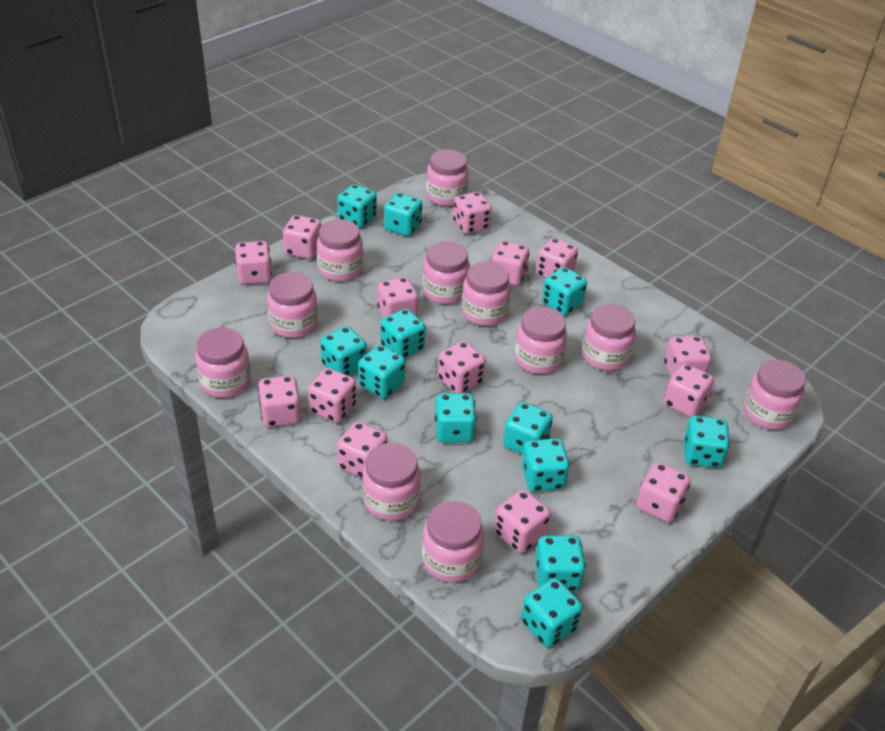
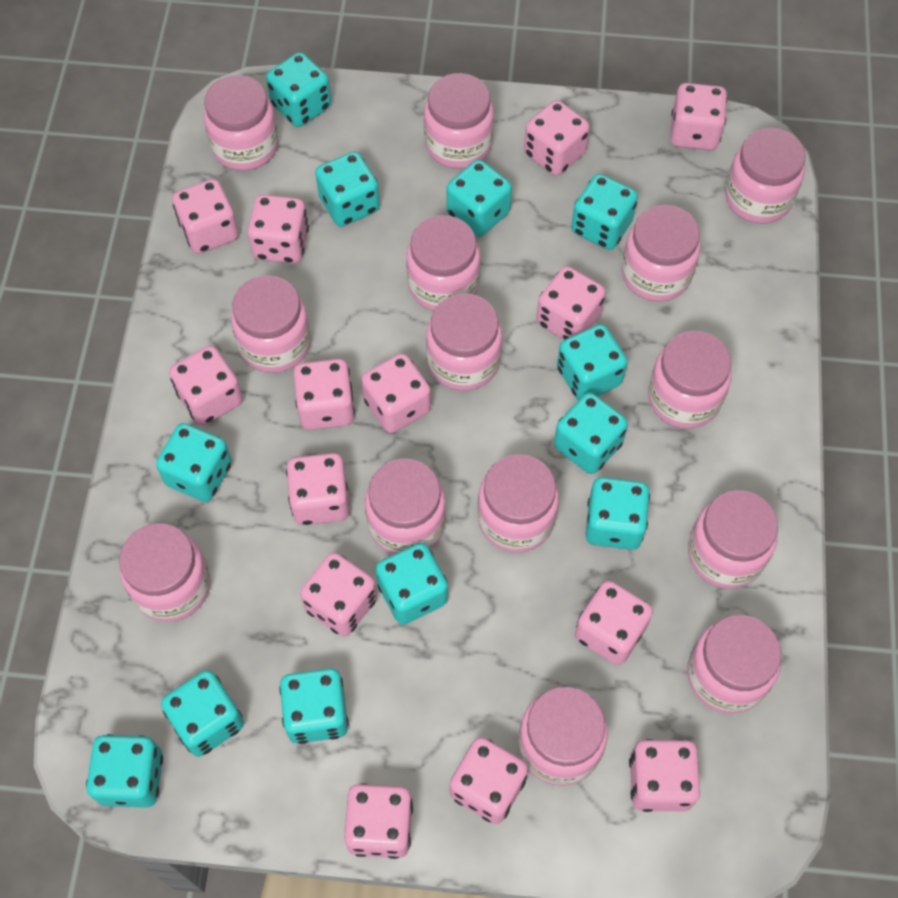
pink jar: 11 -> 14

